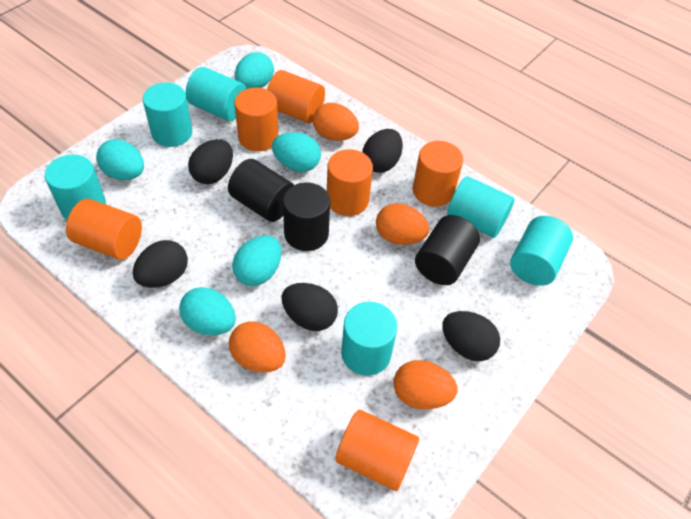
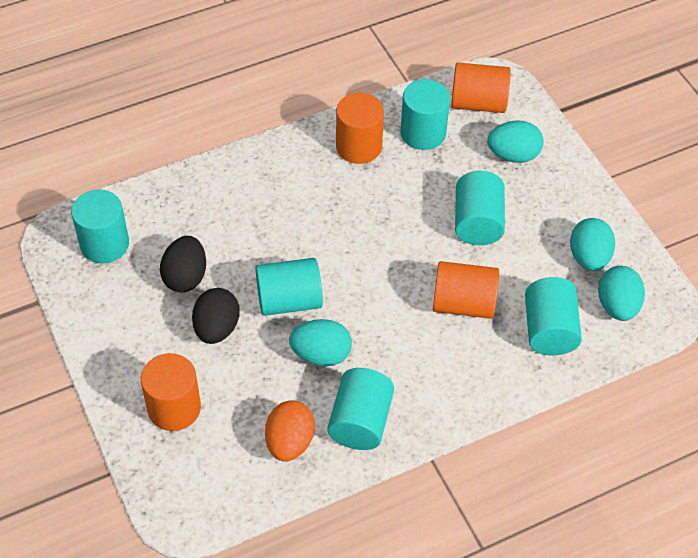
black cylinder: 3 -> 0
black egg: 5 -> 2
orange cylinder: 6 -> 4
orange egg: 4 -> 1
turquoise egg: 5 -> 4

